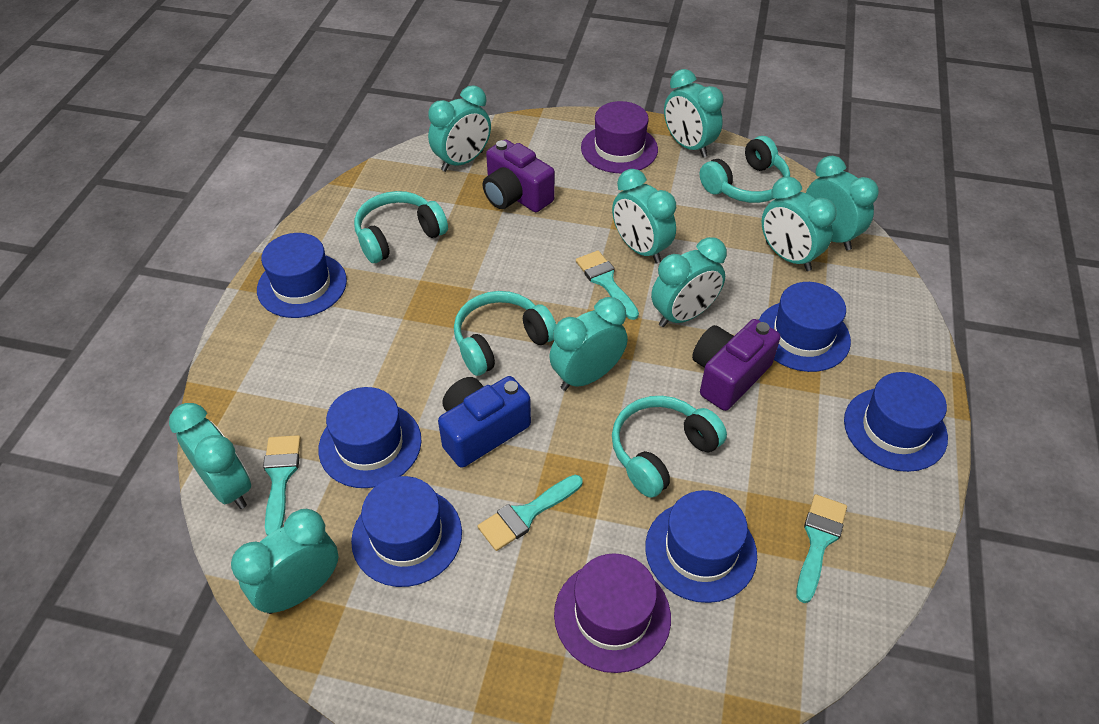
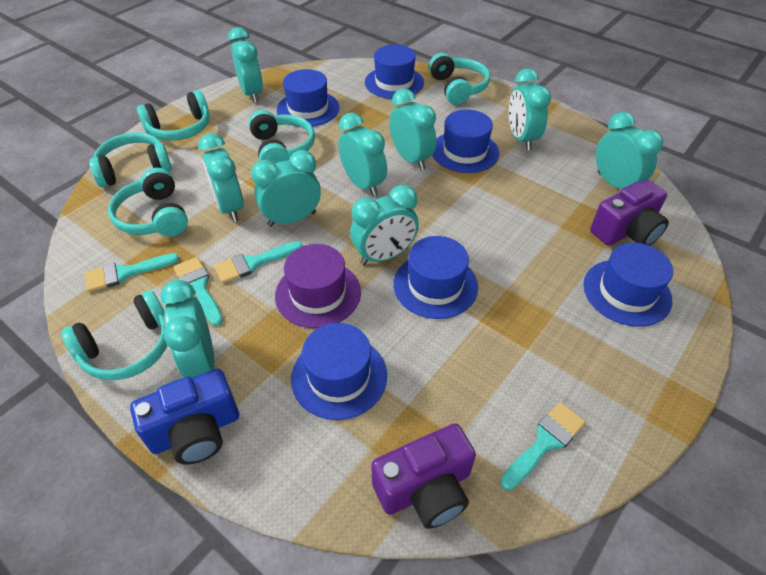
purple hat: 2 -> 1
turquoise headphones: 4 -> 6

